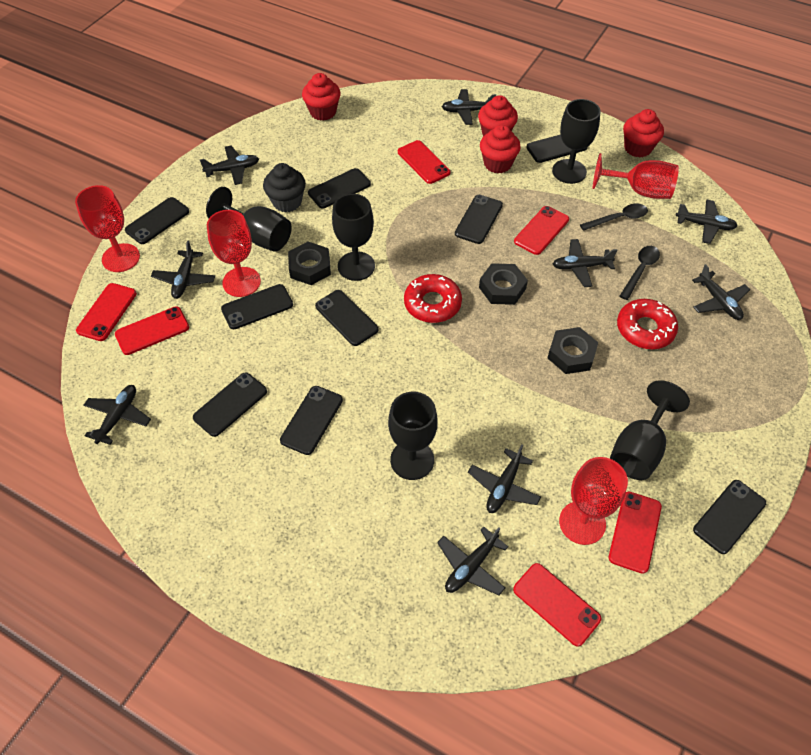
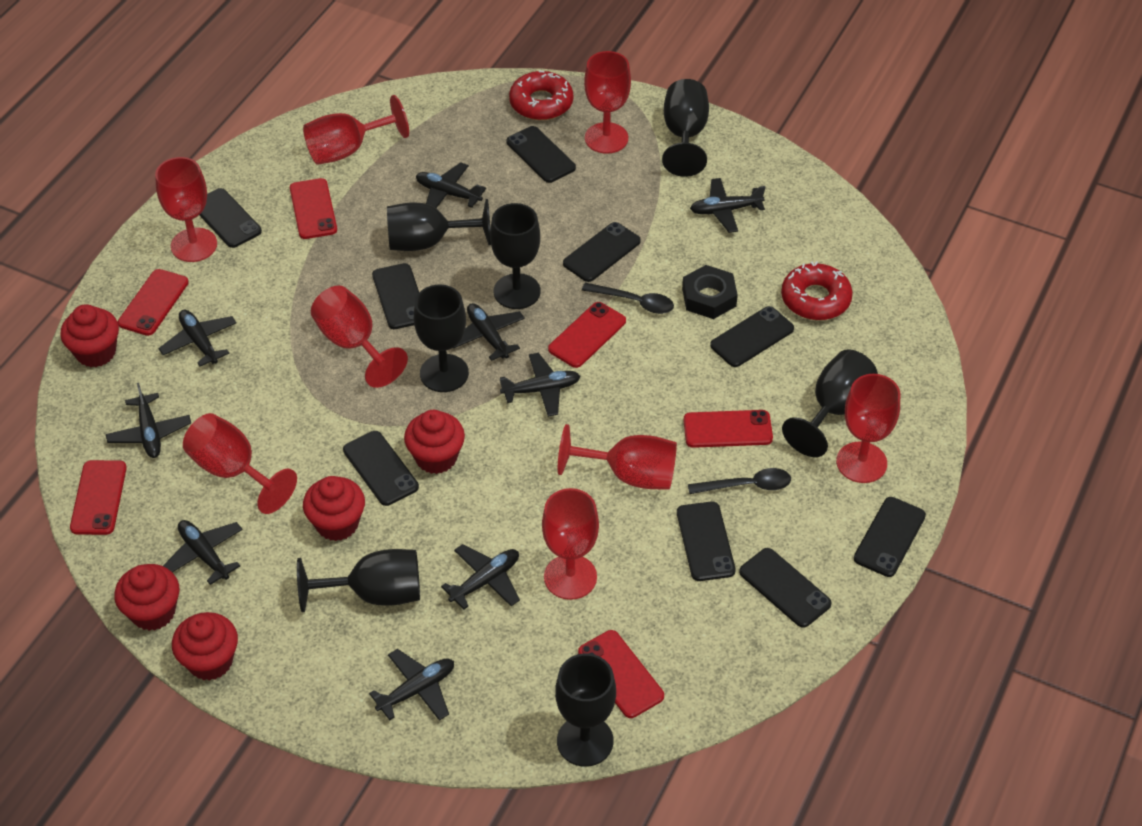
black cupcake: 1 -> 0
black goblet: 5 -> 7
black nut: 3 -> 1
red cupcake: 4 -> 5
red goblet: 4 -> 8

